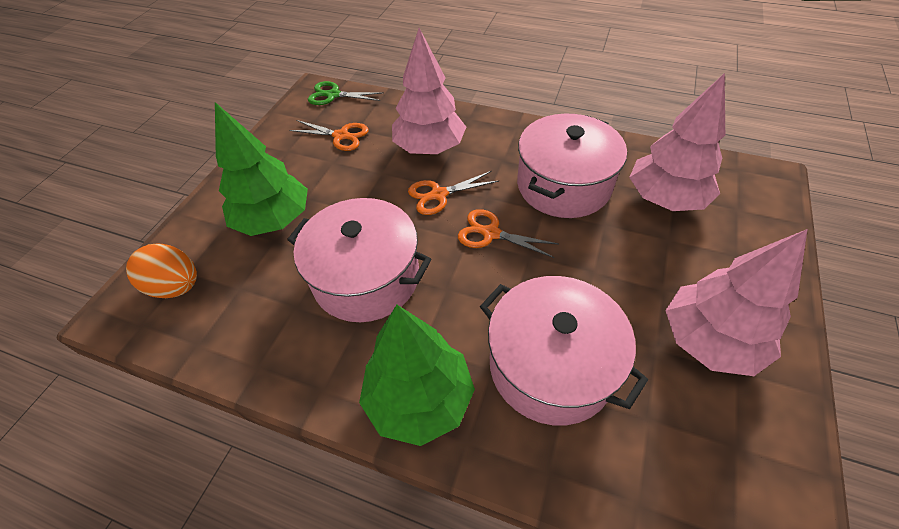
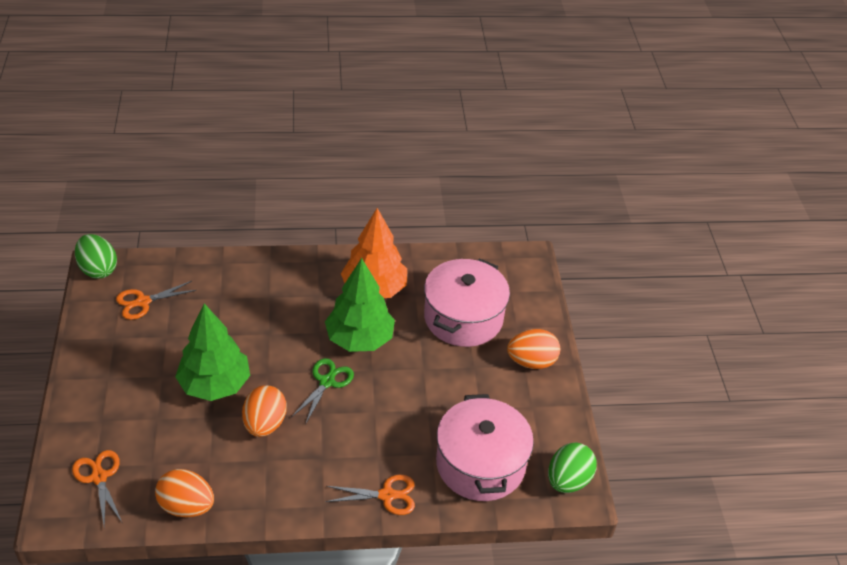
green egg: 0 -> 2
orange egg: 1 -> 3
orange tree: 0 -> 1
pink pot: 3 -> 2
pink tree: 3 -> 0

